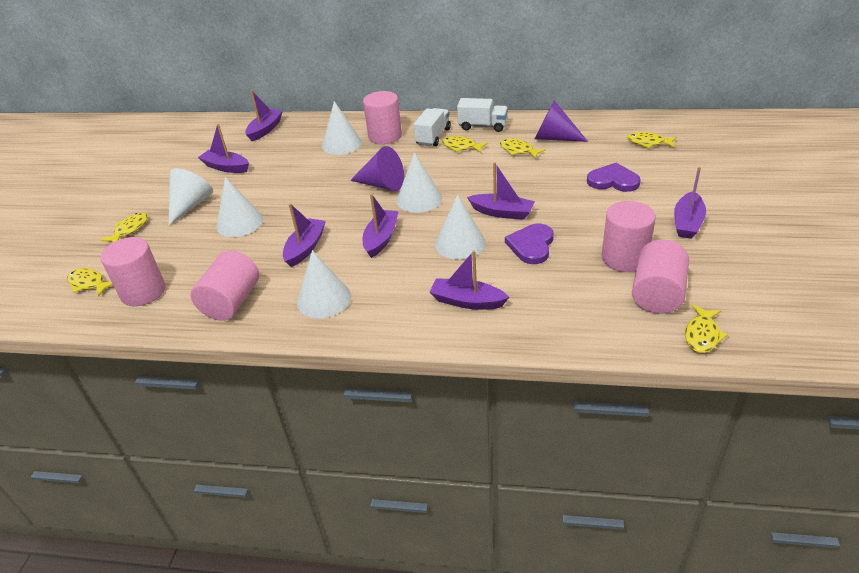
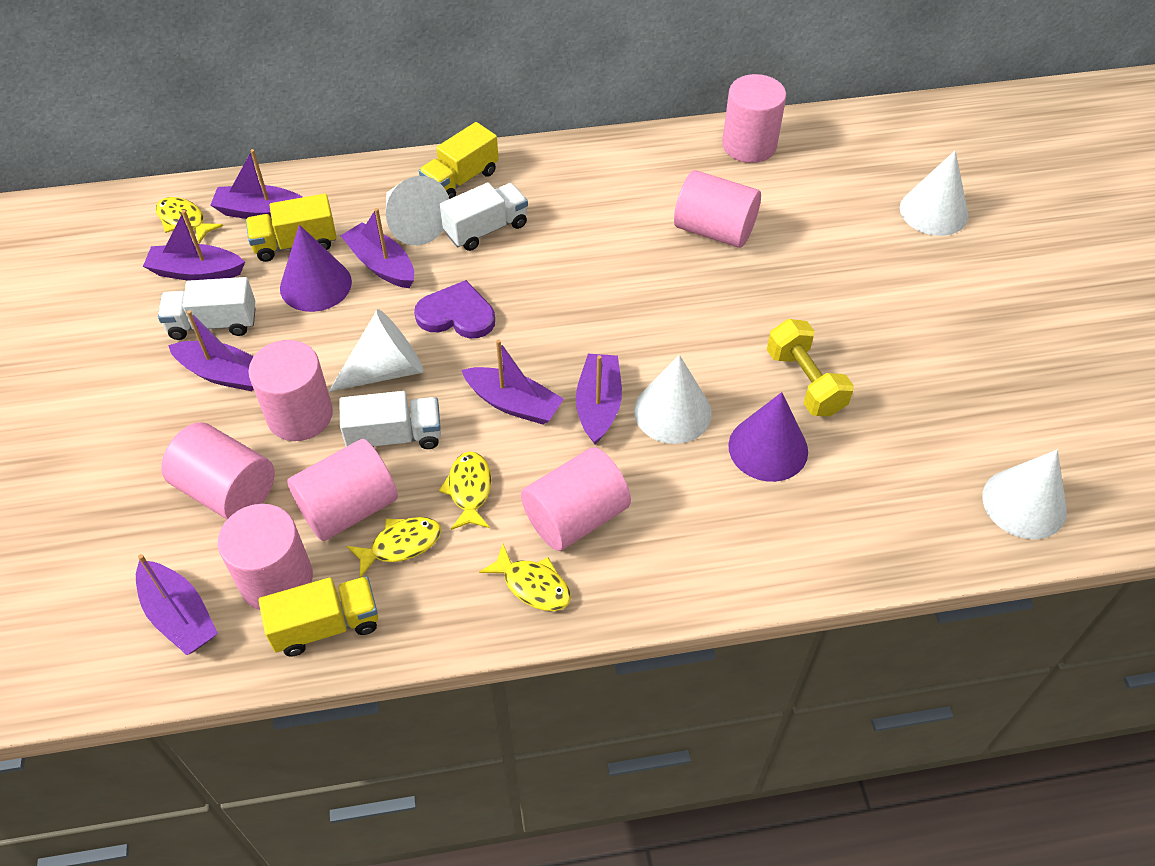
pink cylinder: 5 -> 7
purple heart: 2 -> 1
white cone: 6 -> 5
white truck: 2 -> 3
yellow dumbbell: 0 -> 1
yellow fish: 6 -> 4
yellow truck: 0 -> 3

